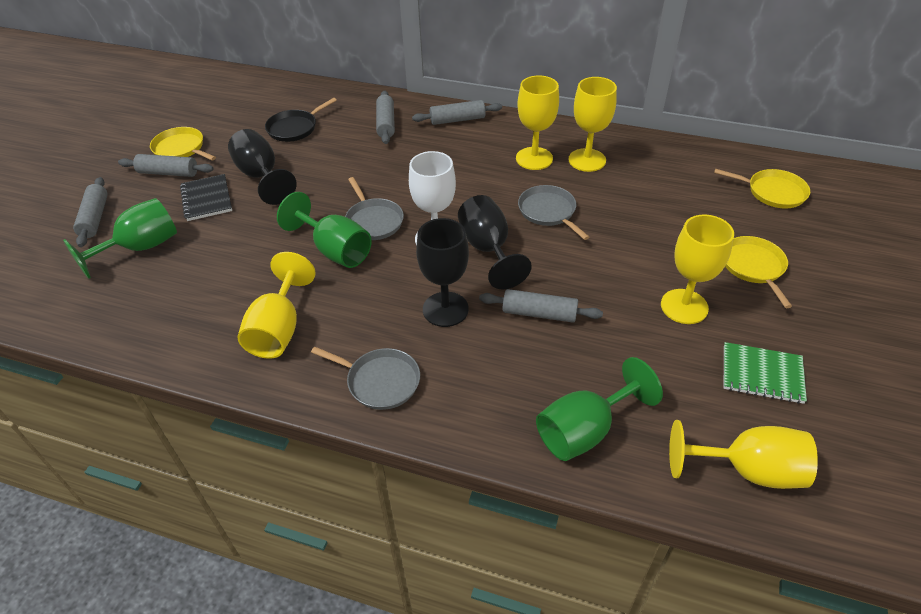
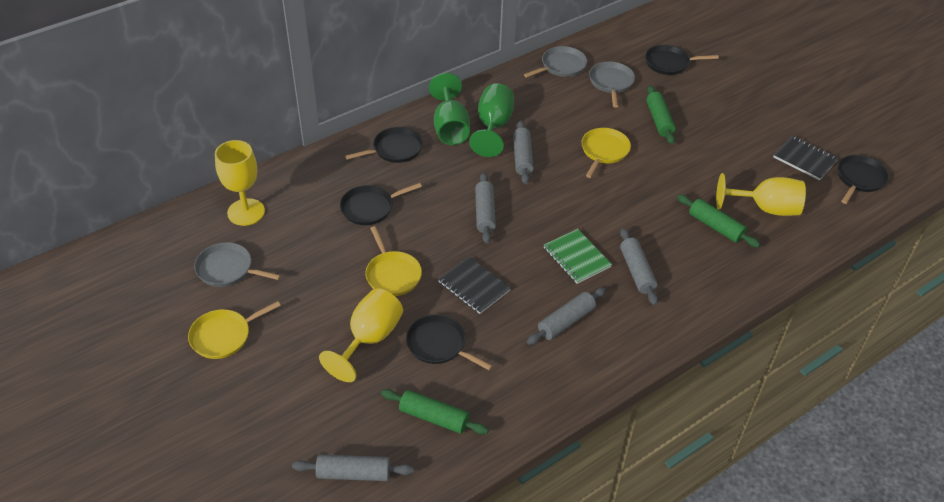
black goblet: 3 -> 0
black notebook: 1 -> 2
black pan: 1 -> 5
green goblet: 3 -> 2
green rolling pin: 0 -> 3
white goblet: 1 -> 0
yellow goblet: 5 -> 3

